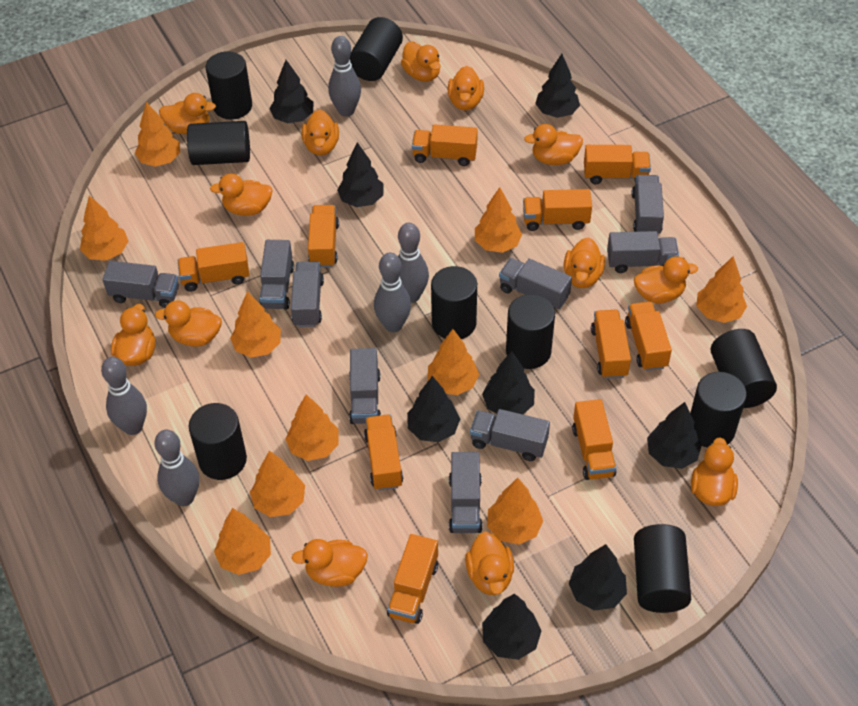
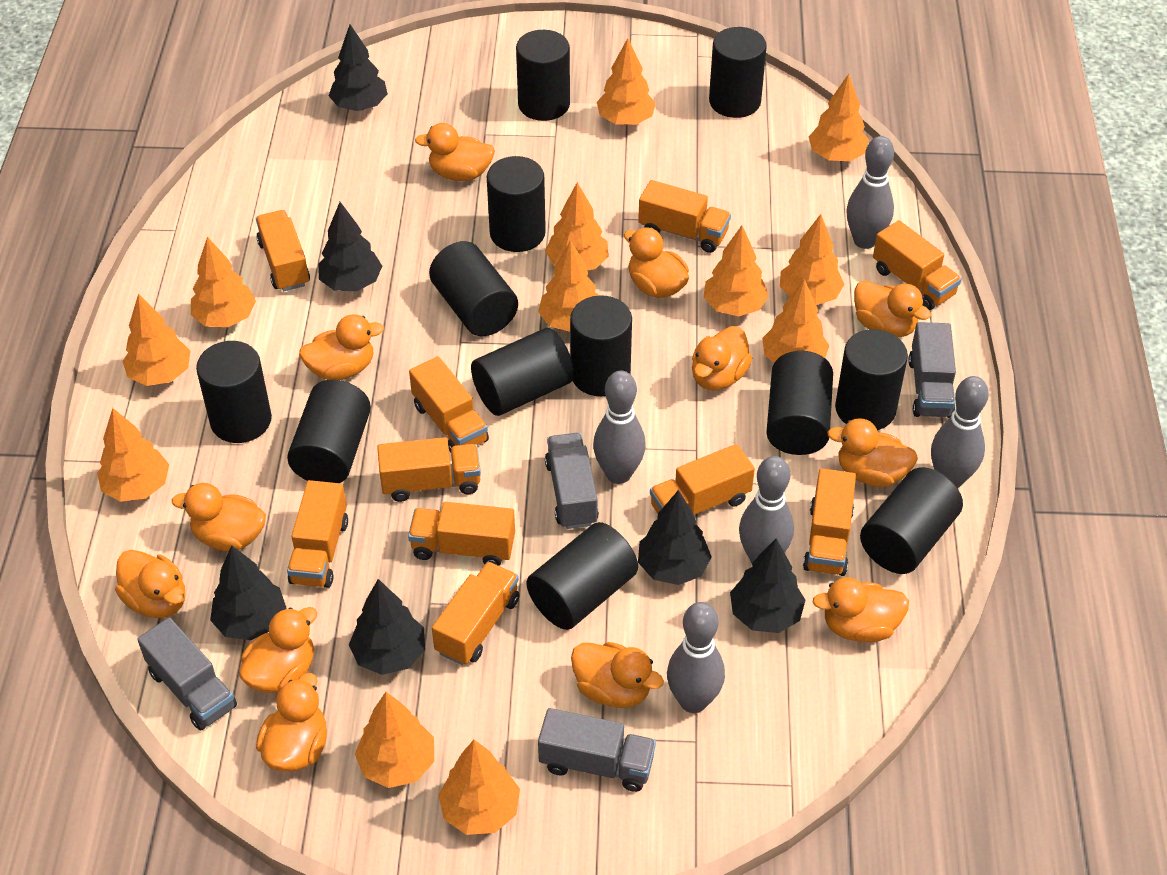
black cylinder: 9 -> 12
black tree: 8 -> 6
grey truck: 9 -> 4
orange duck: 13 -> 12
orange tree: 10 -> 12

